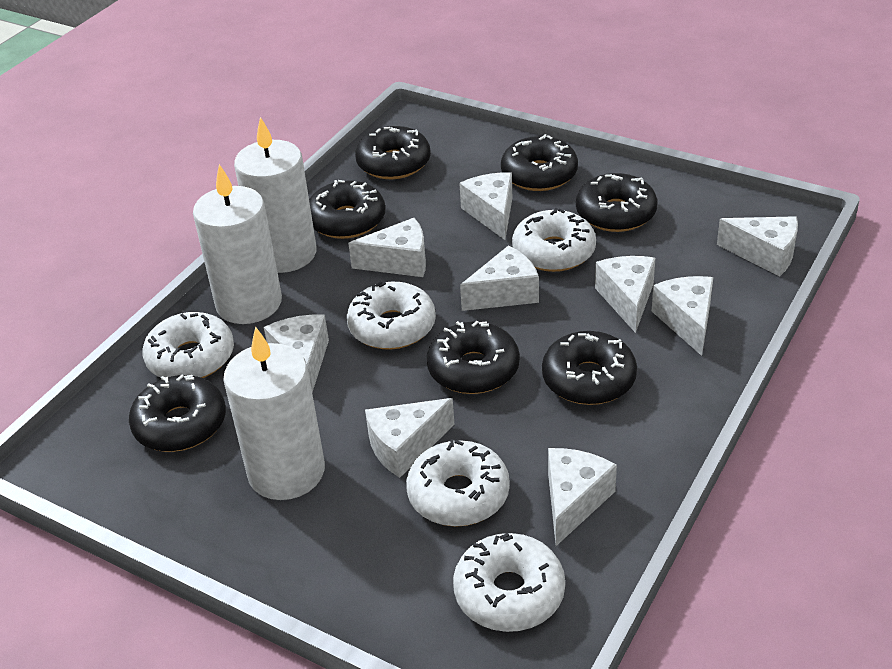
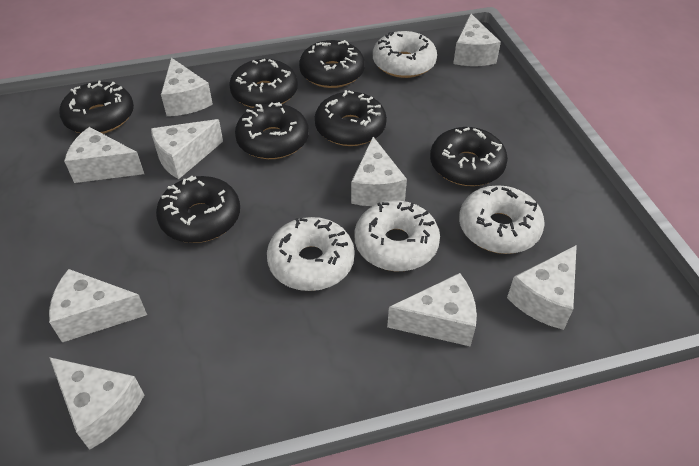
white candle: 3 -> 0
white donut: 5 -> 4

